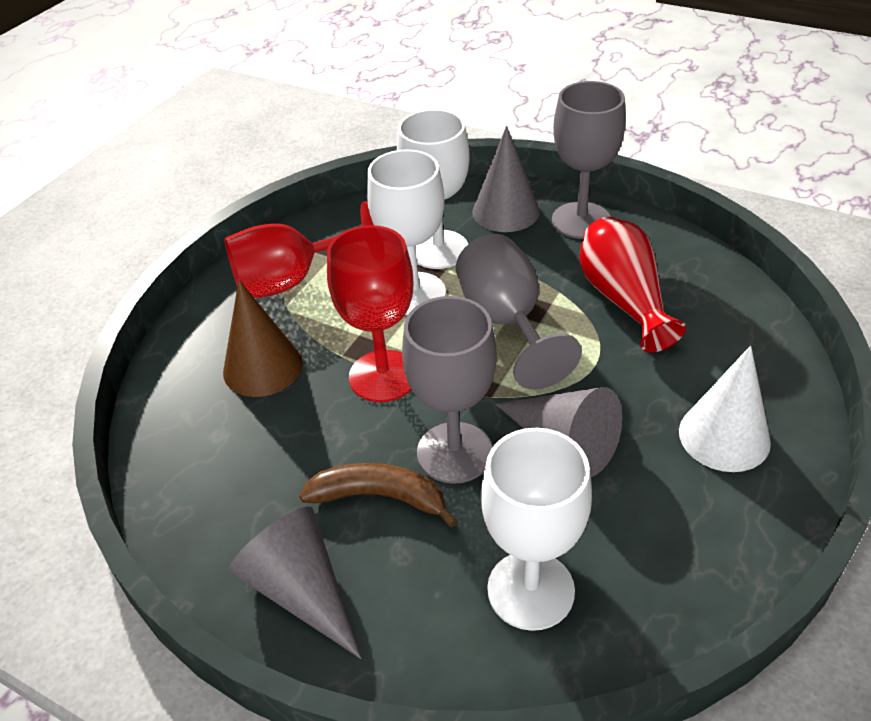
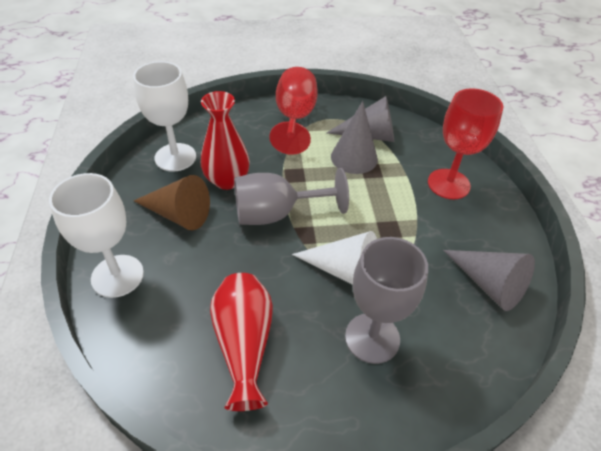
brown banana: 1 -> 0
grey goblet: 3 -> 2
red vase: 1 -> 2
white goblet: 3 -> 2

